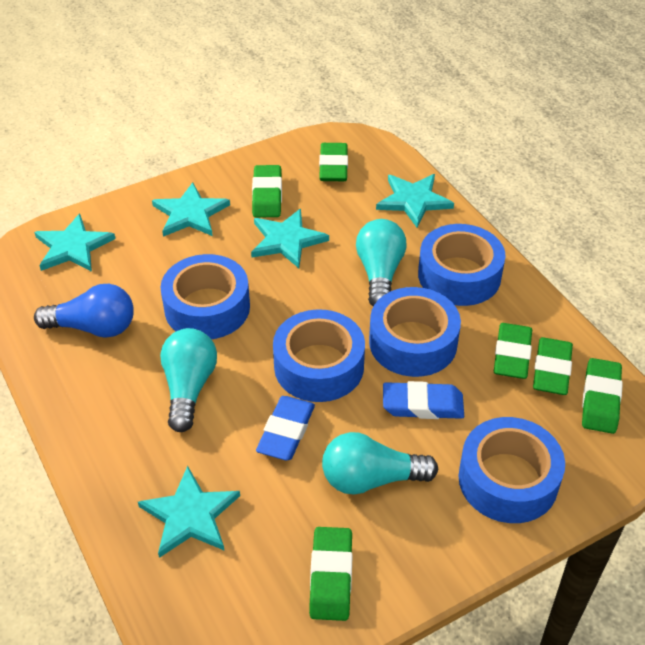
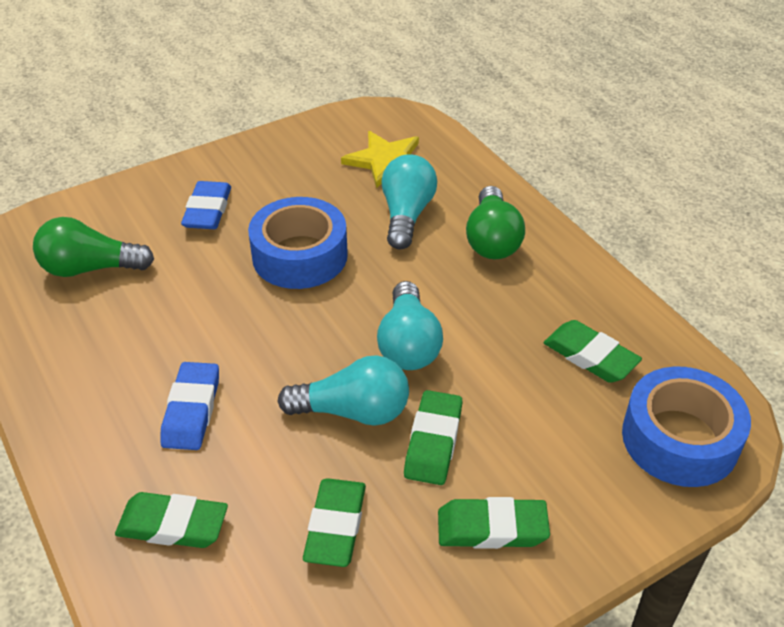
blue light bulb: 1 -> 0
blue tape: 5 -> 2
green eraser: 6 -> 5
green light bulb: 0 -> 2
turquoise star: 5 -> 0
yellow star: 0 -> 1

